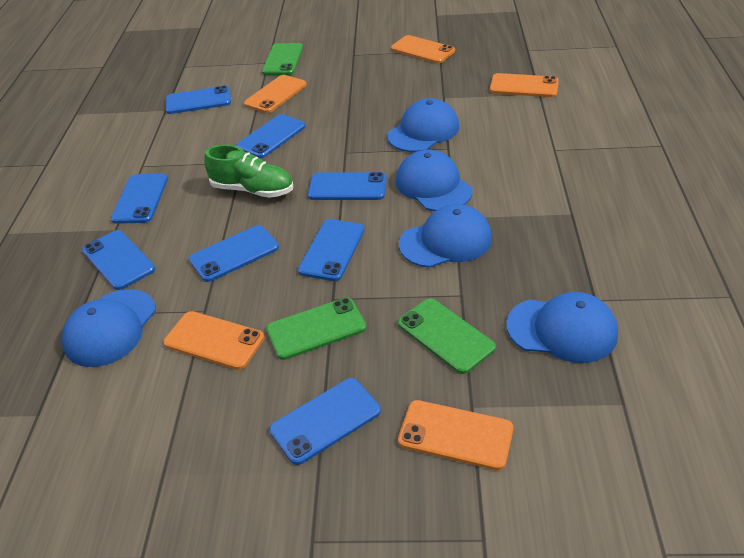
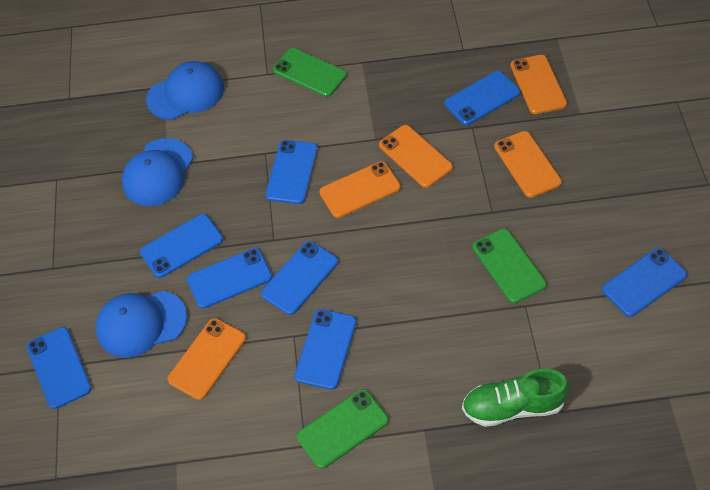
blue cap: 5 -> 3

